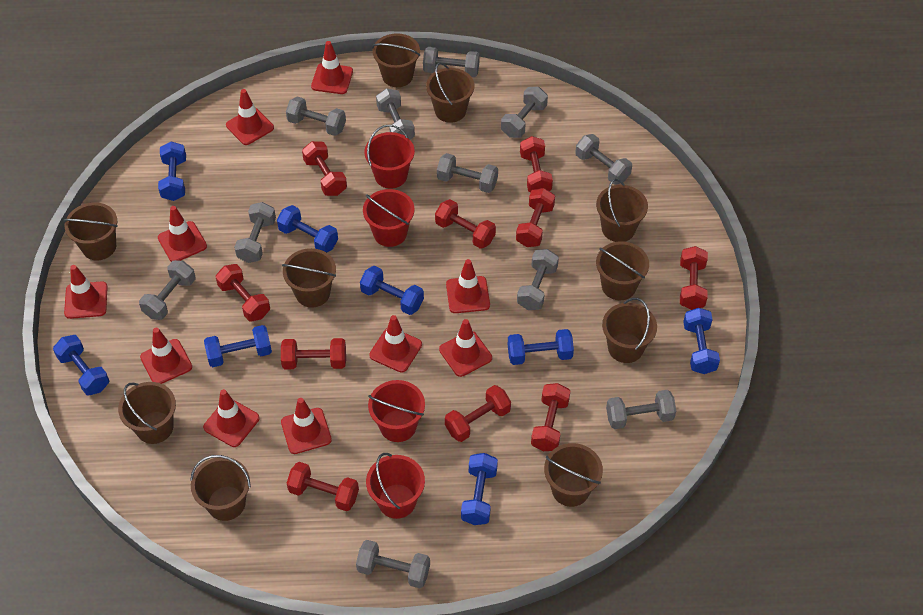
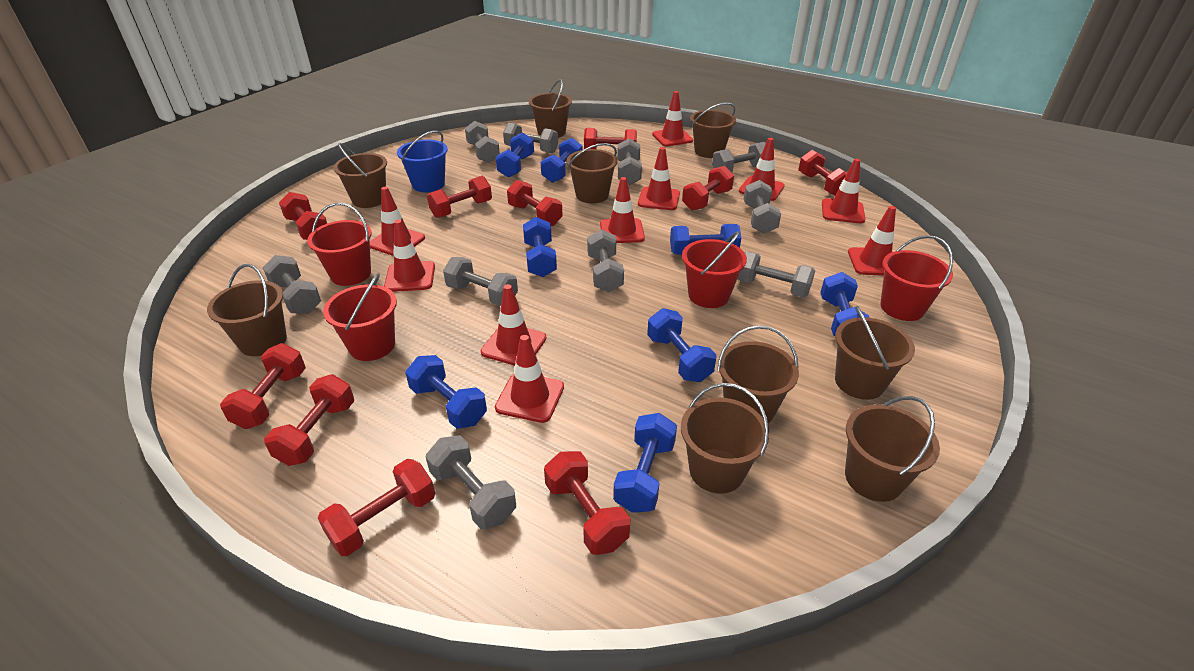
blue bucket: 0 -> 1
brown bucket: 10 -> 9
grey dumbbell: 11 -> 10

